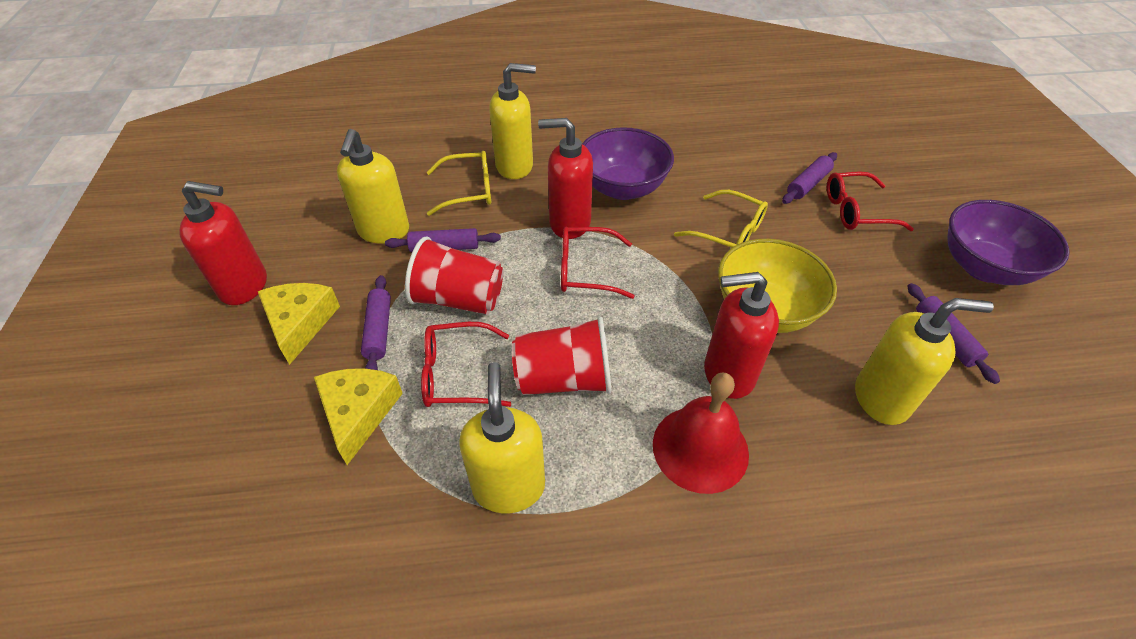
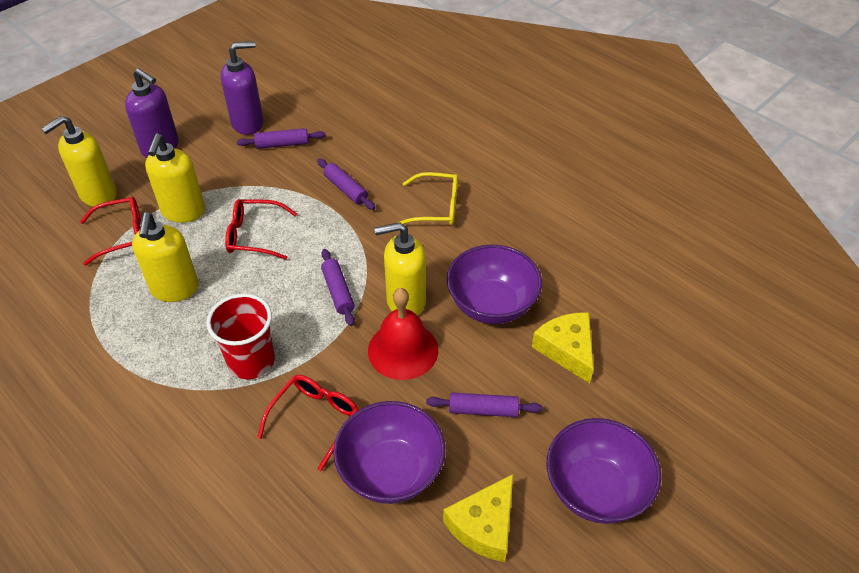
purple bowl: 2 -> 3
purple soap dispenser: 0 -> 2
red cup: 2 -> 1
red soap dispenser: 3 -> 0
yellow bowl: 1 -> 0
yellow glasses: 2 -> 1

